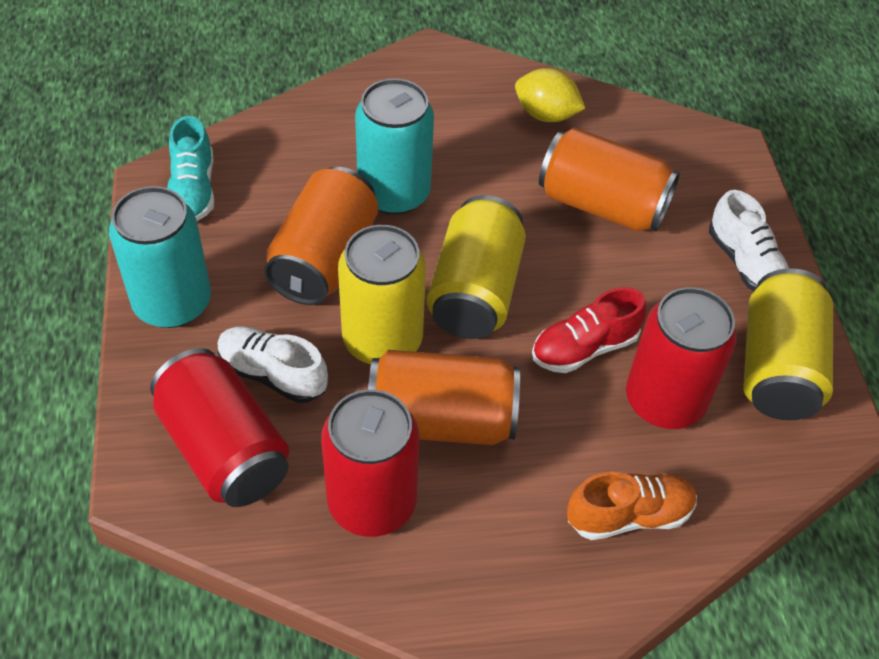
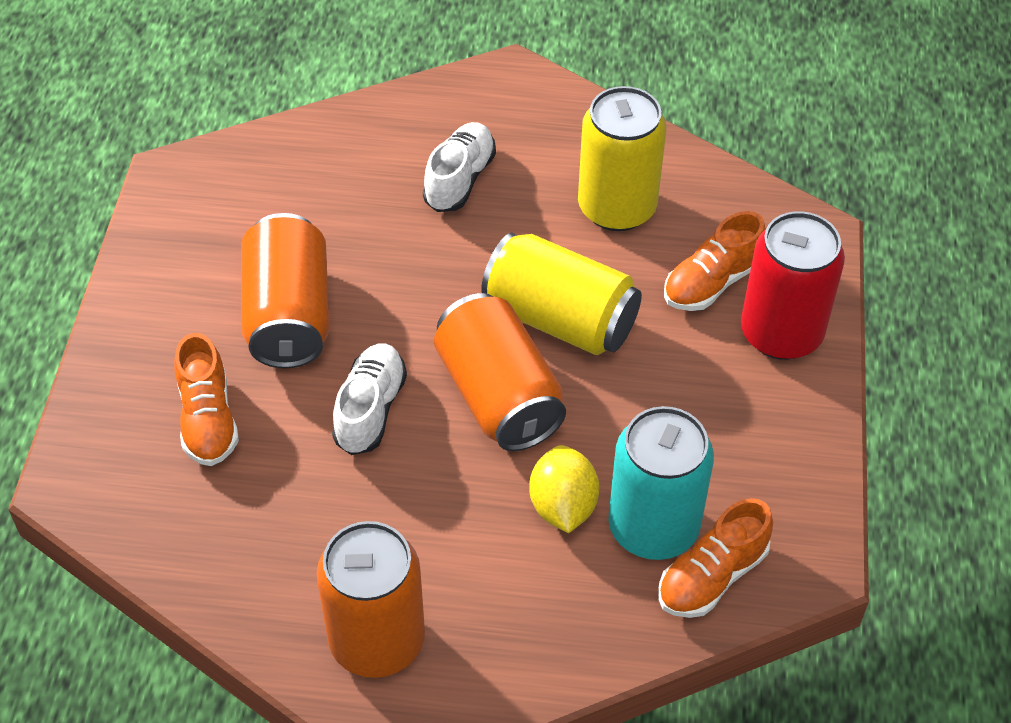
orange shoe: 1 -> 3
red can: 3 -> 1
red shoe: 1 -> 0
turquoise can: 2 -> 1
turquoise shoe: 1 -> 0
yellow can: 3 -> 2

